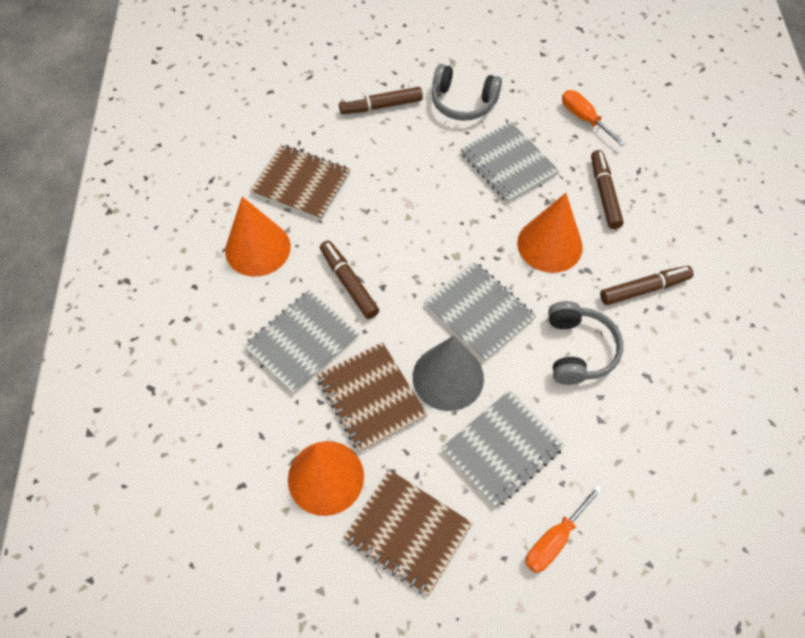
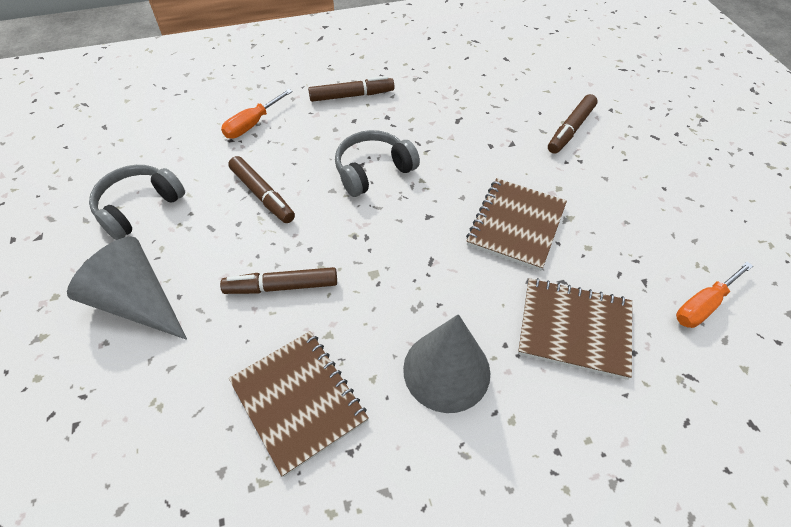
grey cone: 1 -> 2
grey notebook: 4 -> 0
orange cone: 3 -> 0

